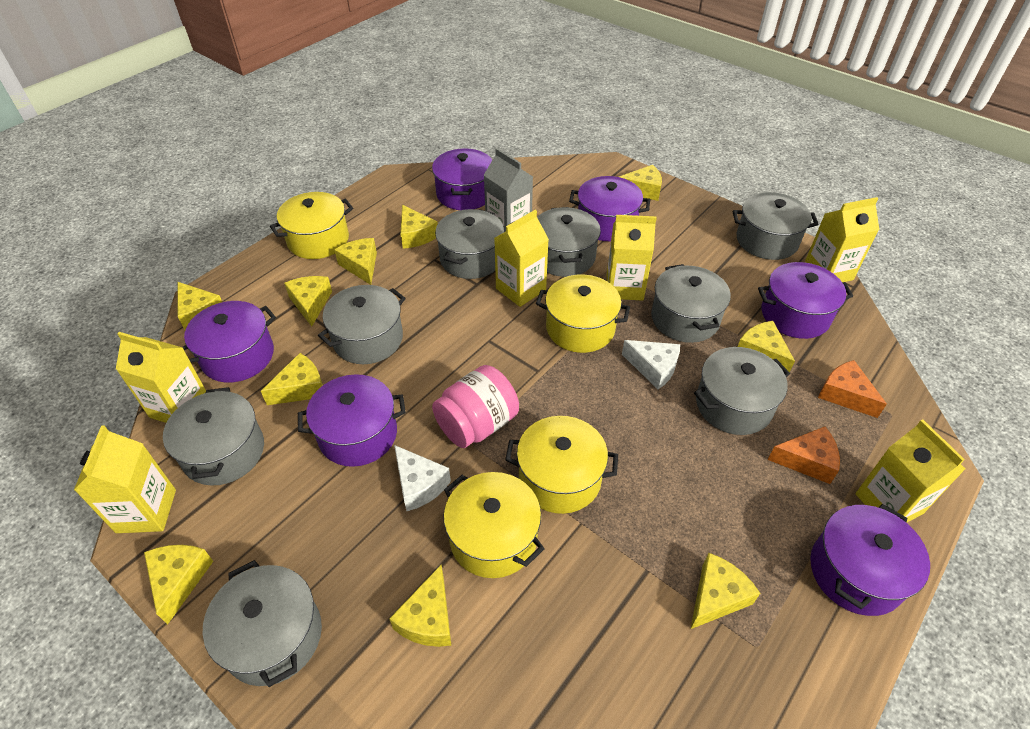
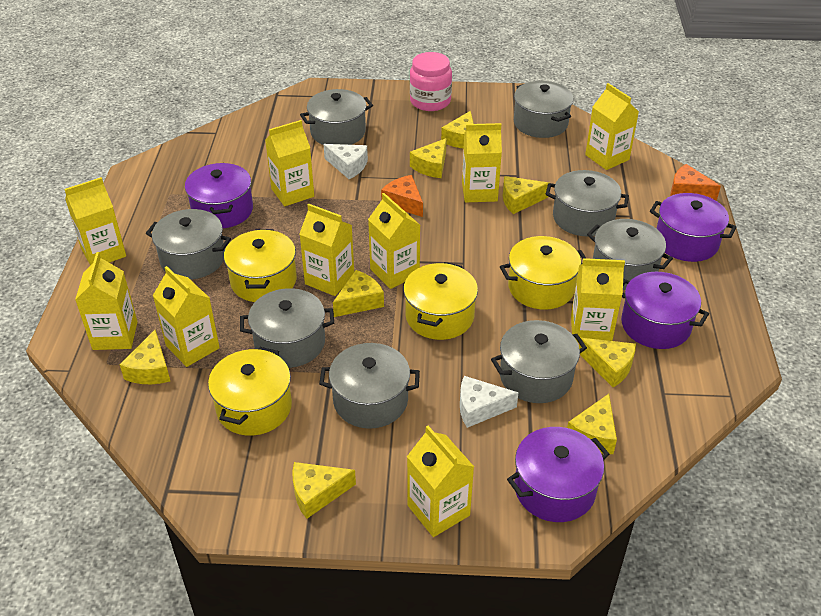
grey carton: 1 -> 0
purple pot: 6 -> 4
yellow carton: 6 -> 10
yellow cheese: 10 -> 8

